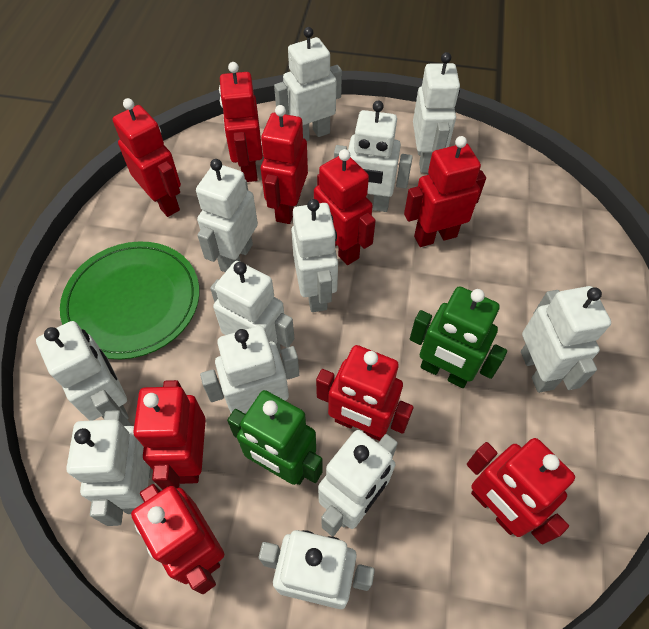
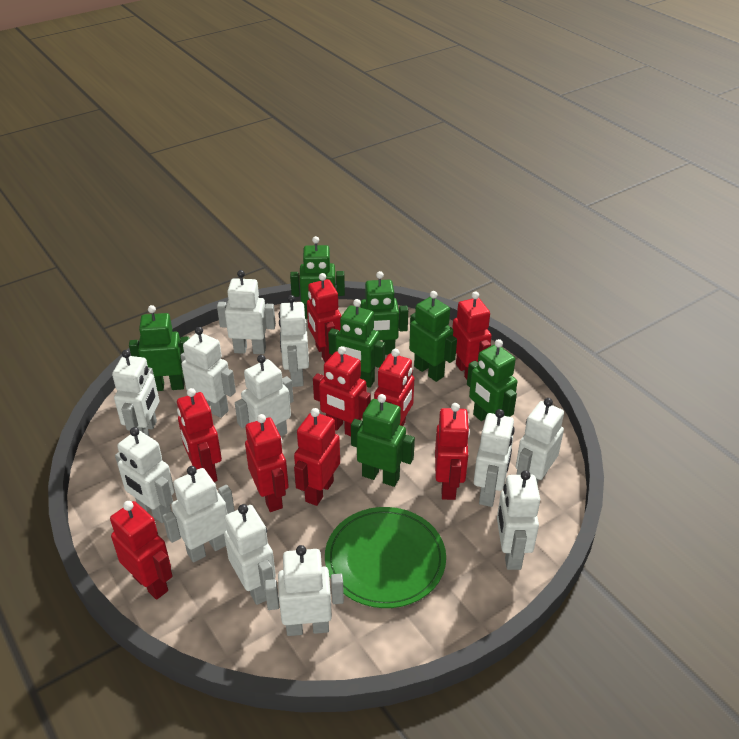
green robot: 2 -> 7

